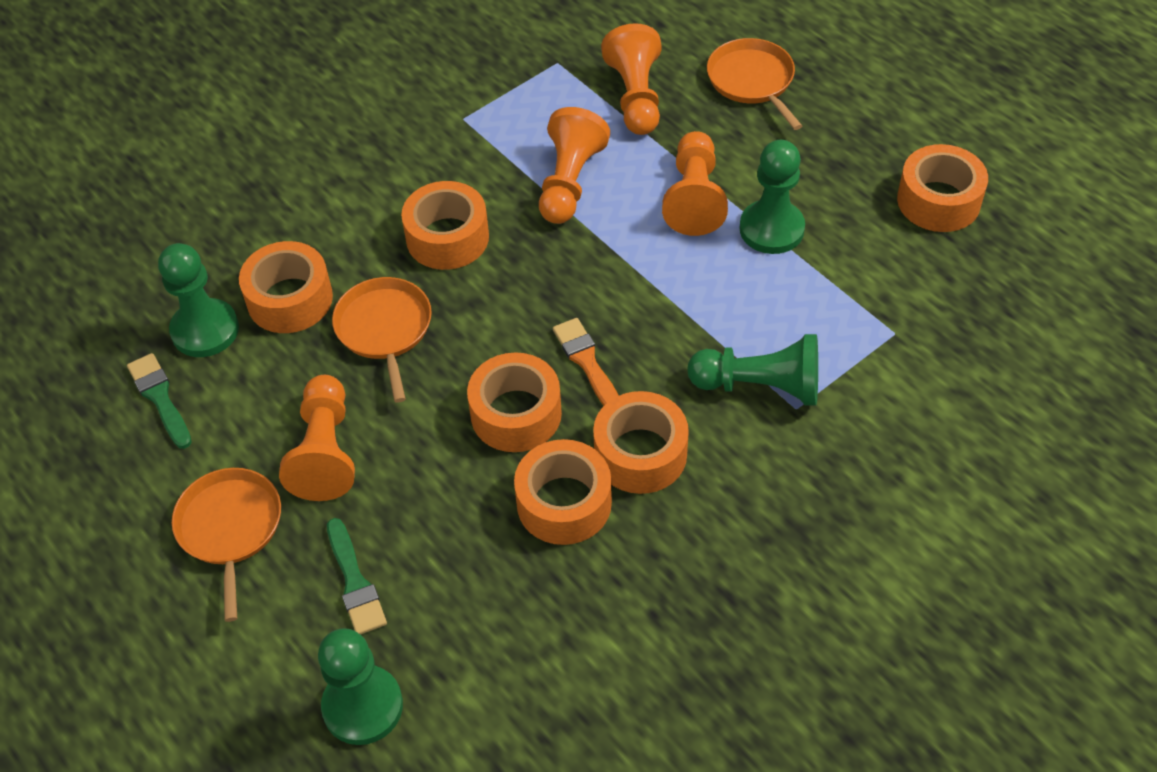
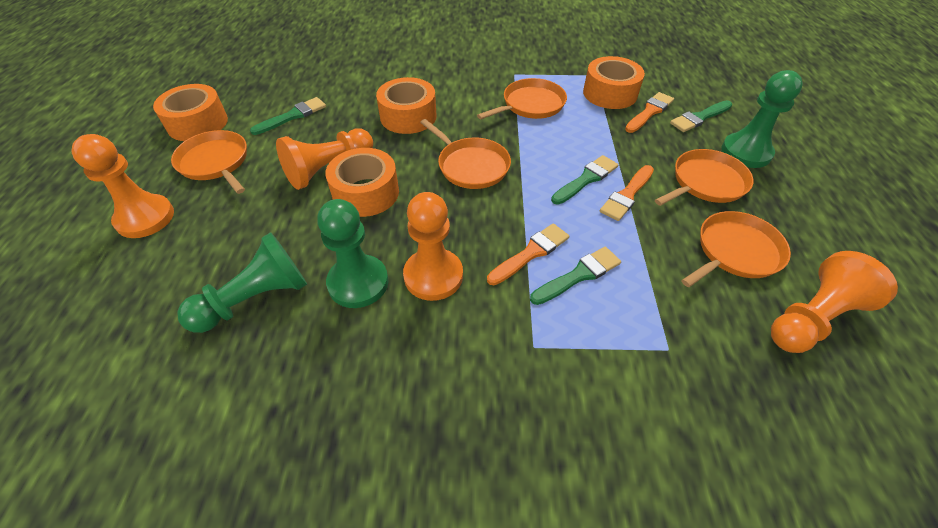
green brush: 2 -> 4
green pawn: 4 -> 3
orange brush: 1 -> 3
orange pan: 3 -> 5
orange tape: 6 -> 4

